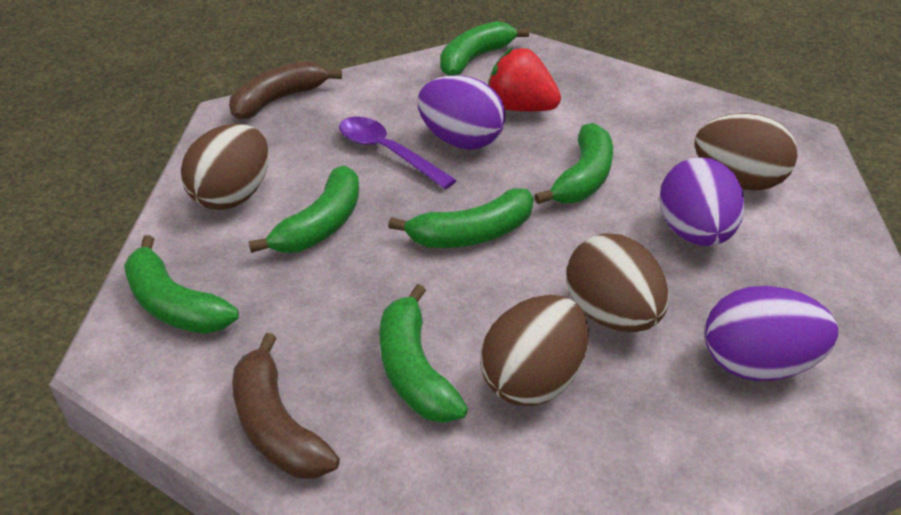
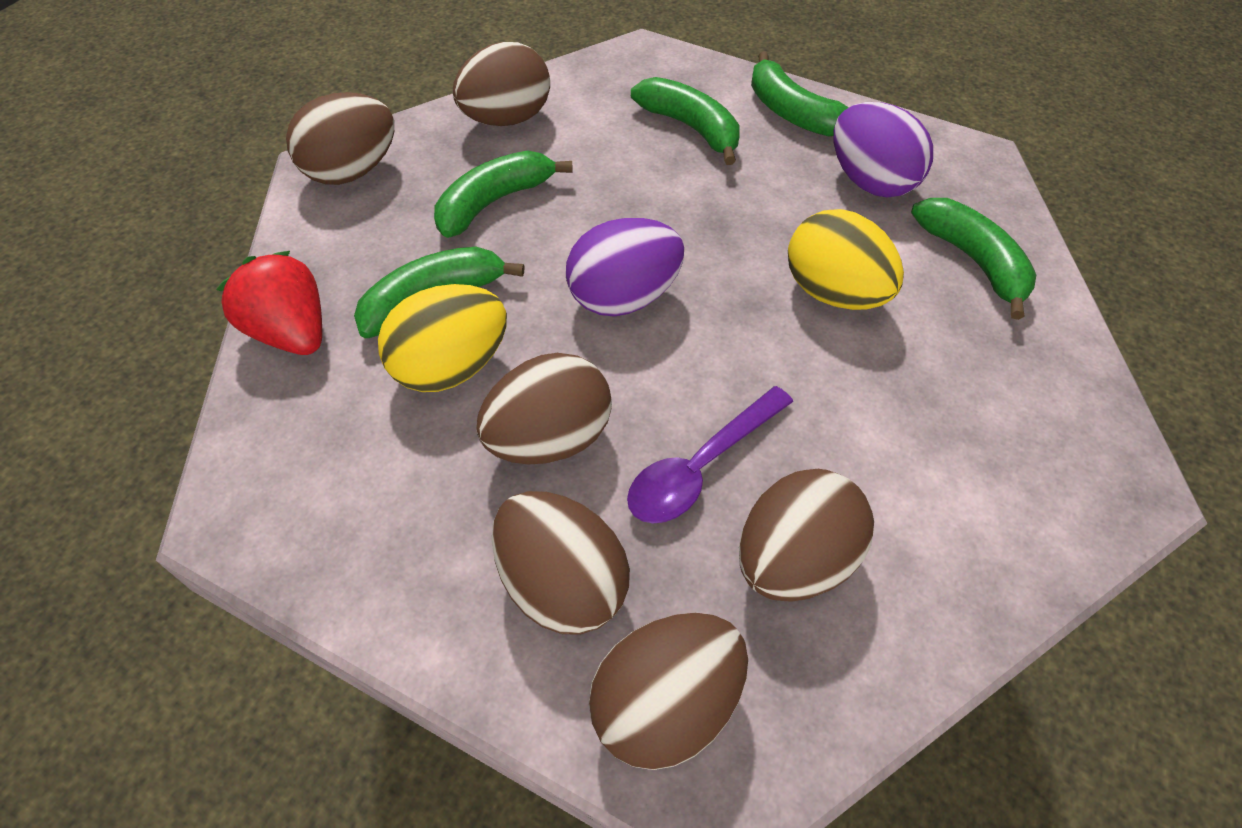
brown banana: 2 -> 0
brown egg: 4 -> 6
green banana: 6 -> 5
purple egg: 3 -> 2
yellow egg: 0 -> 2

